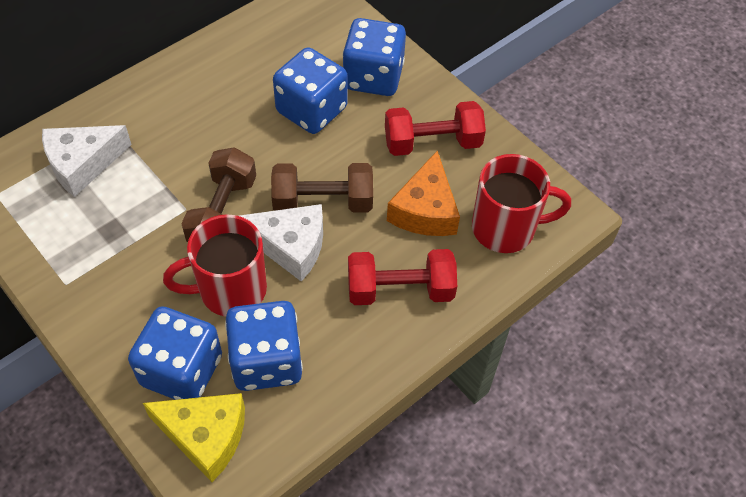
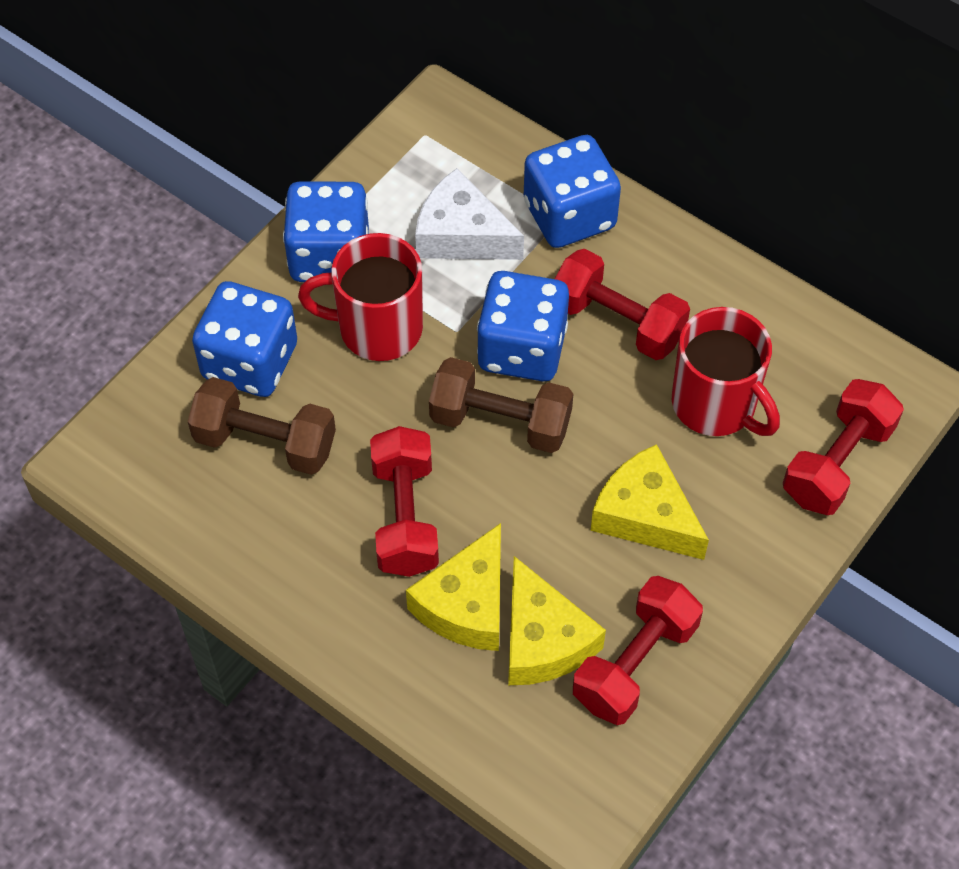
orange cheese: 1 -> 0
red dumbbell: 2 -> 4
white cheese: 2 -> 1
yellow cheese: 1 -> 3

